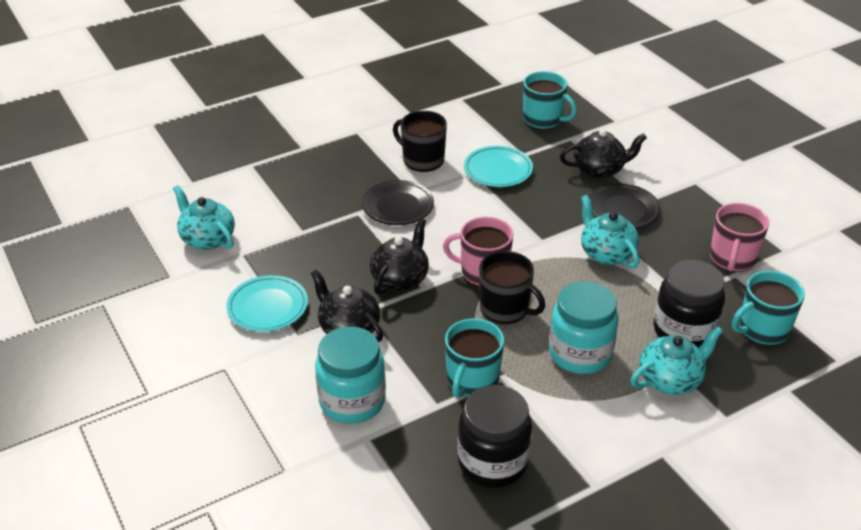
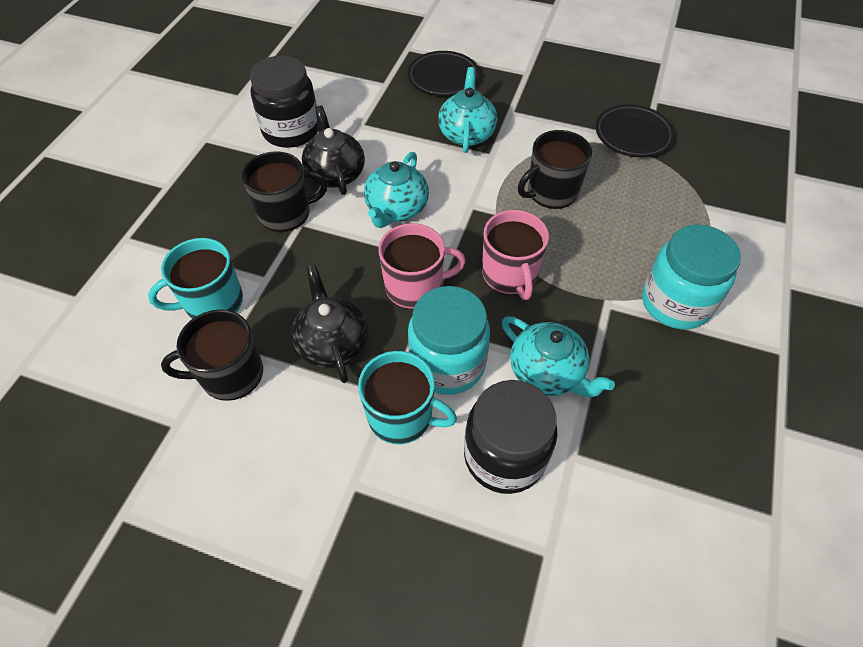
black mug: 2 -> 3
black teapot: 3 -> 2
turquoise mug: 3 -> 2
turquoise plate: 2 -> 0

